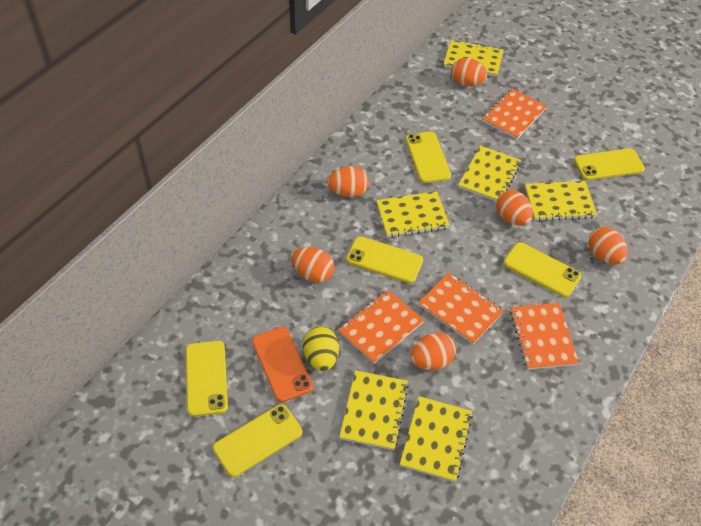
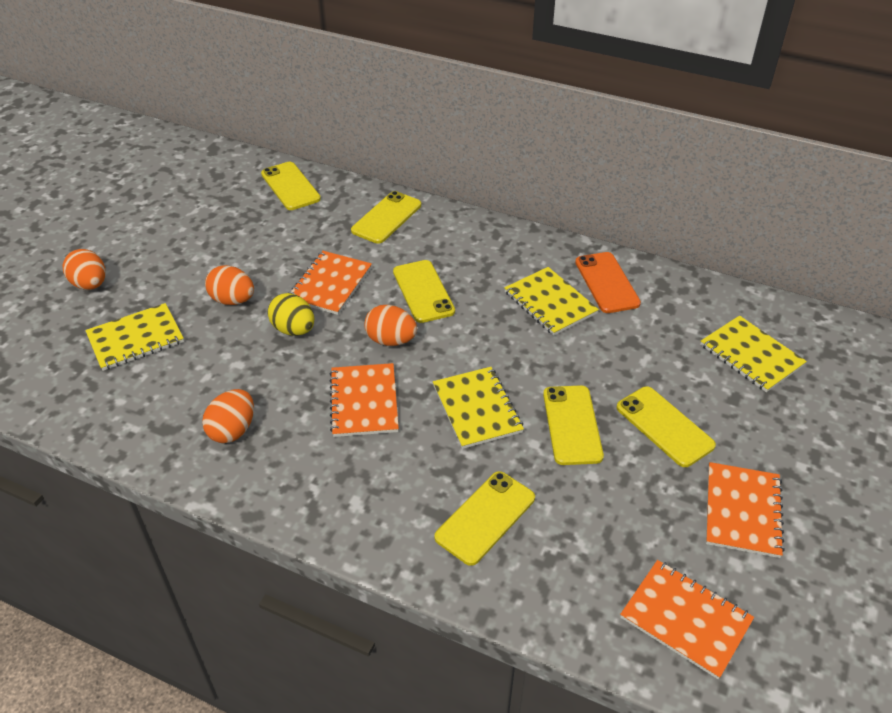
orange egg: 6 -> 4
yellow notebook: 6 -> 4

